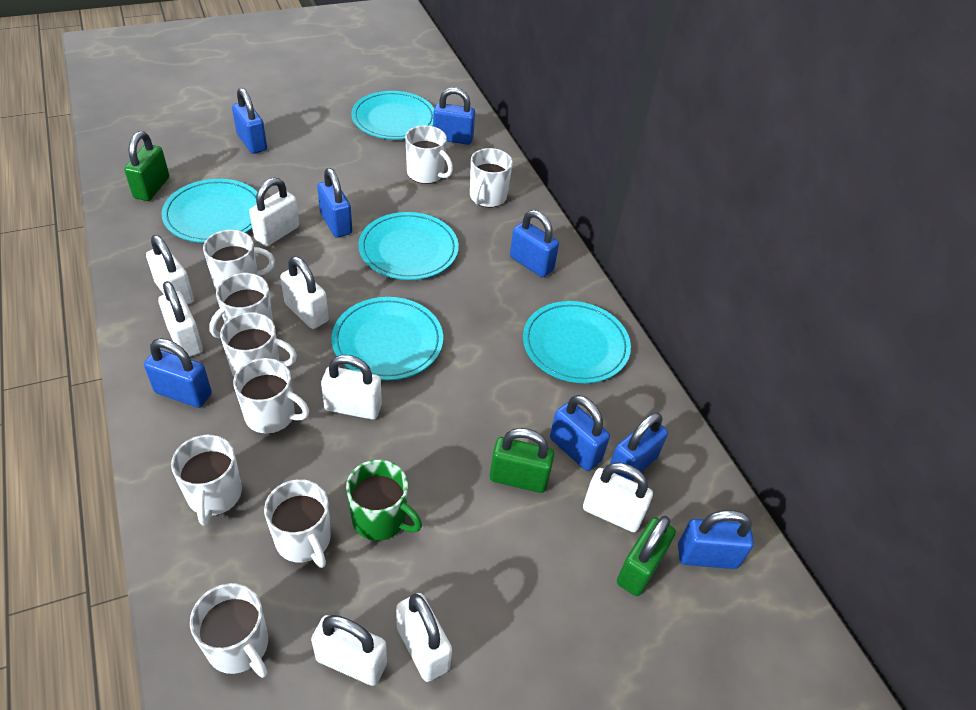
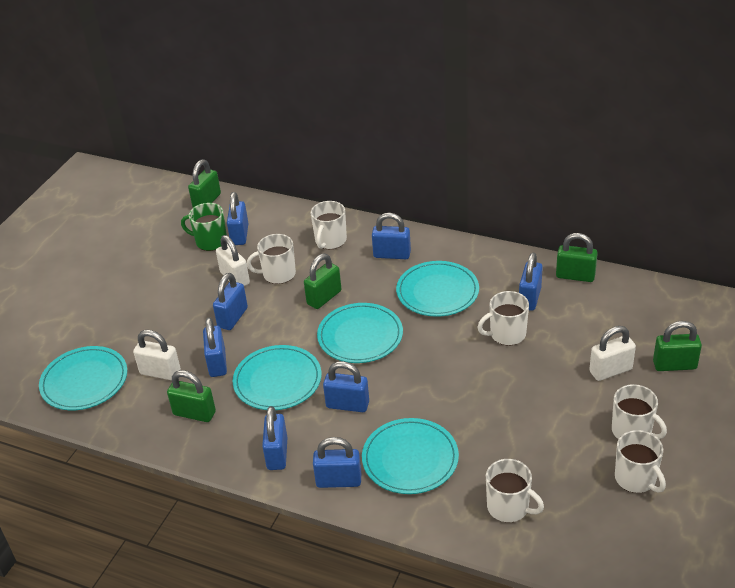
green padlock: 3 -> 5
white mug: 9 -> 6
white padlock: 8 -> 3

